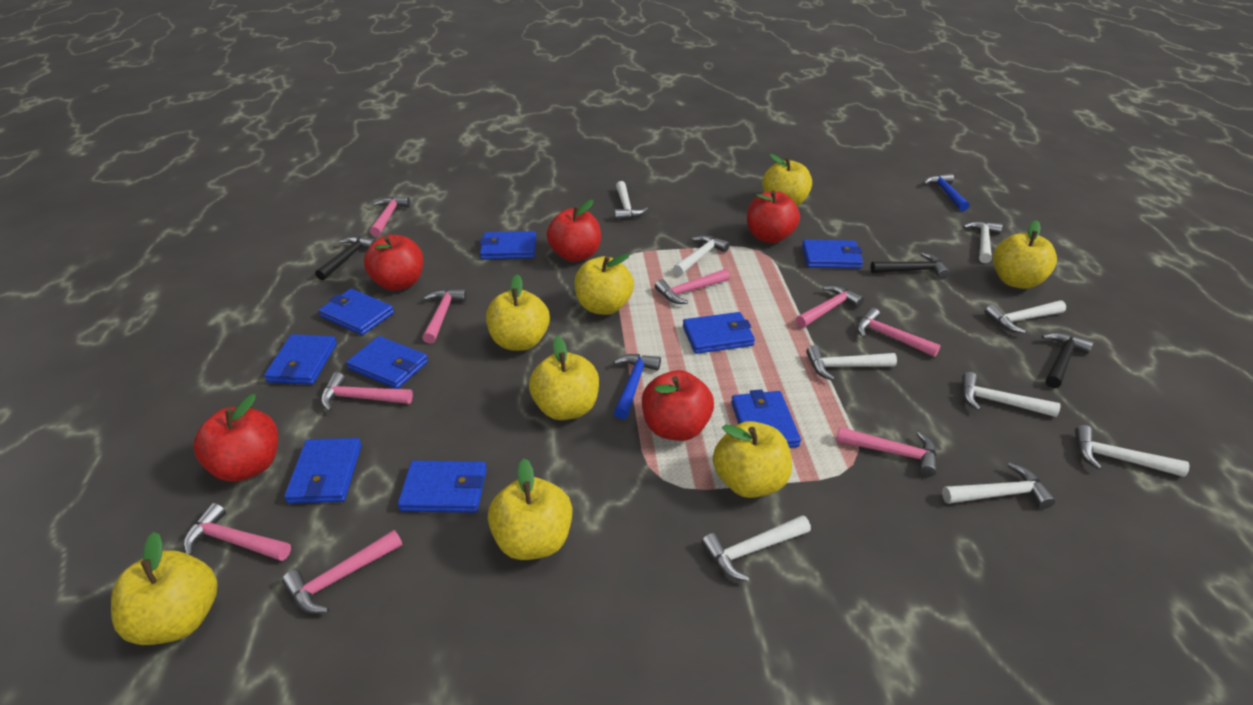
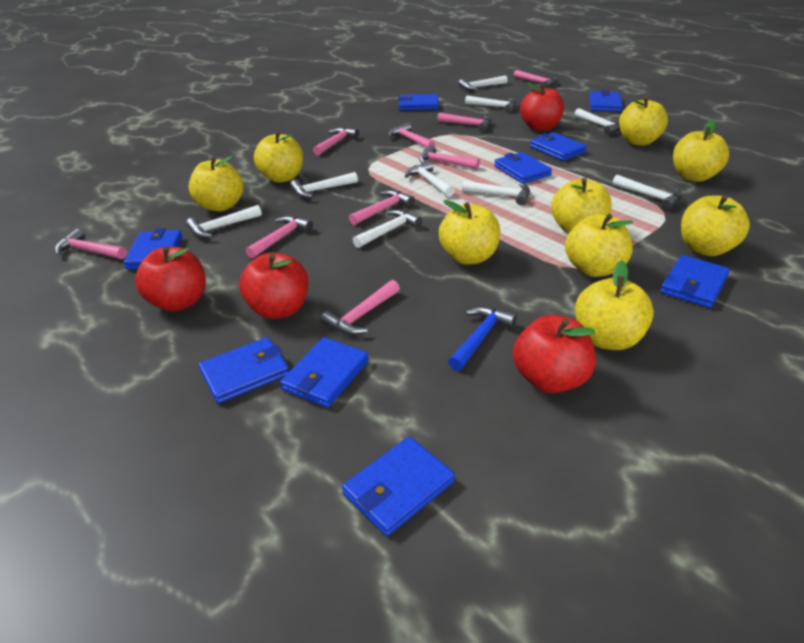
black hammer: 3 -> 0
blue hammer: 2 -> 1
red apple: 5 -> 4
yellow apple: 8 -> 9

